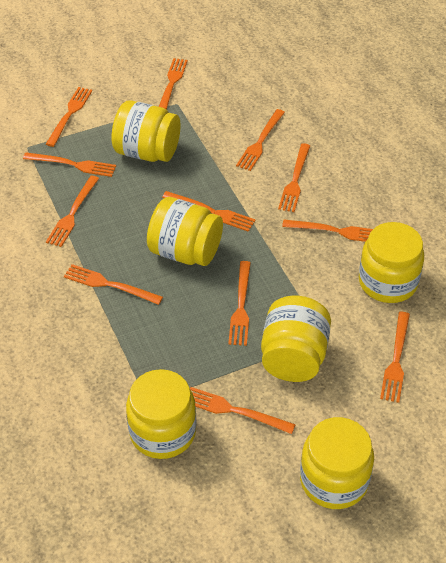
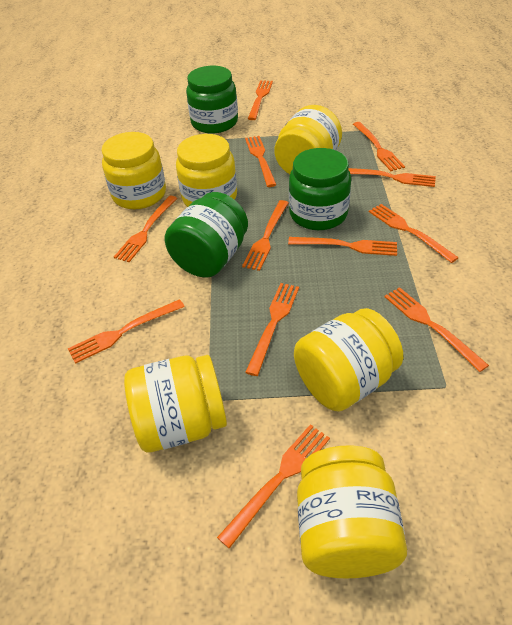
green jar: 0 -> 3

